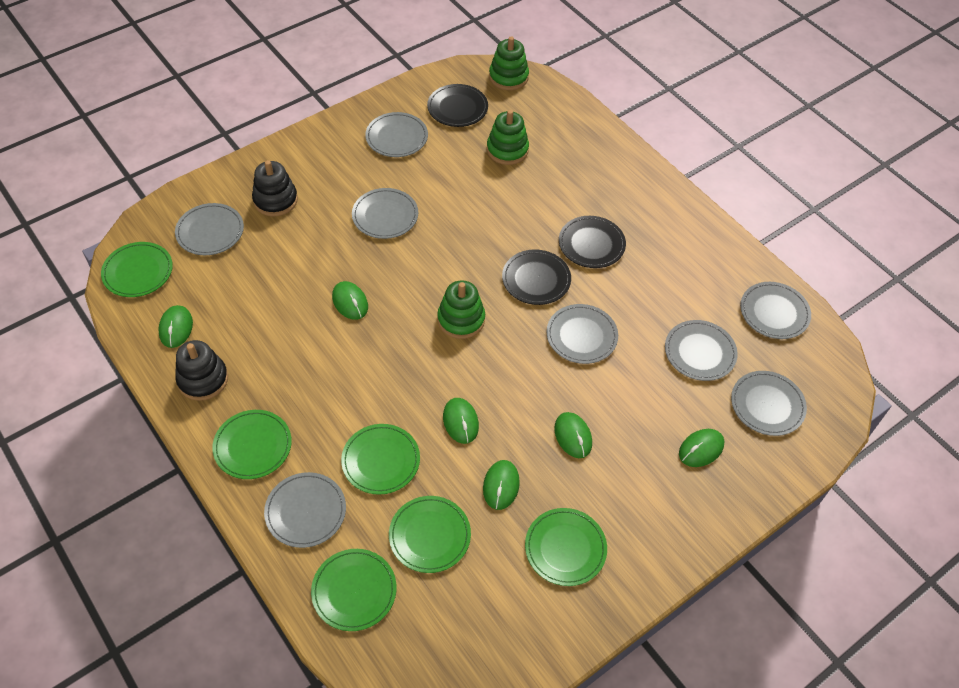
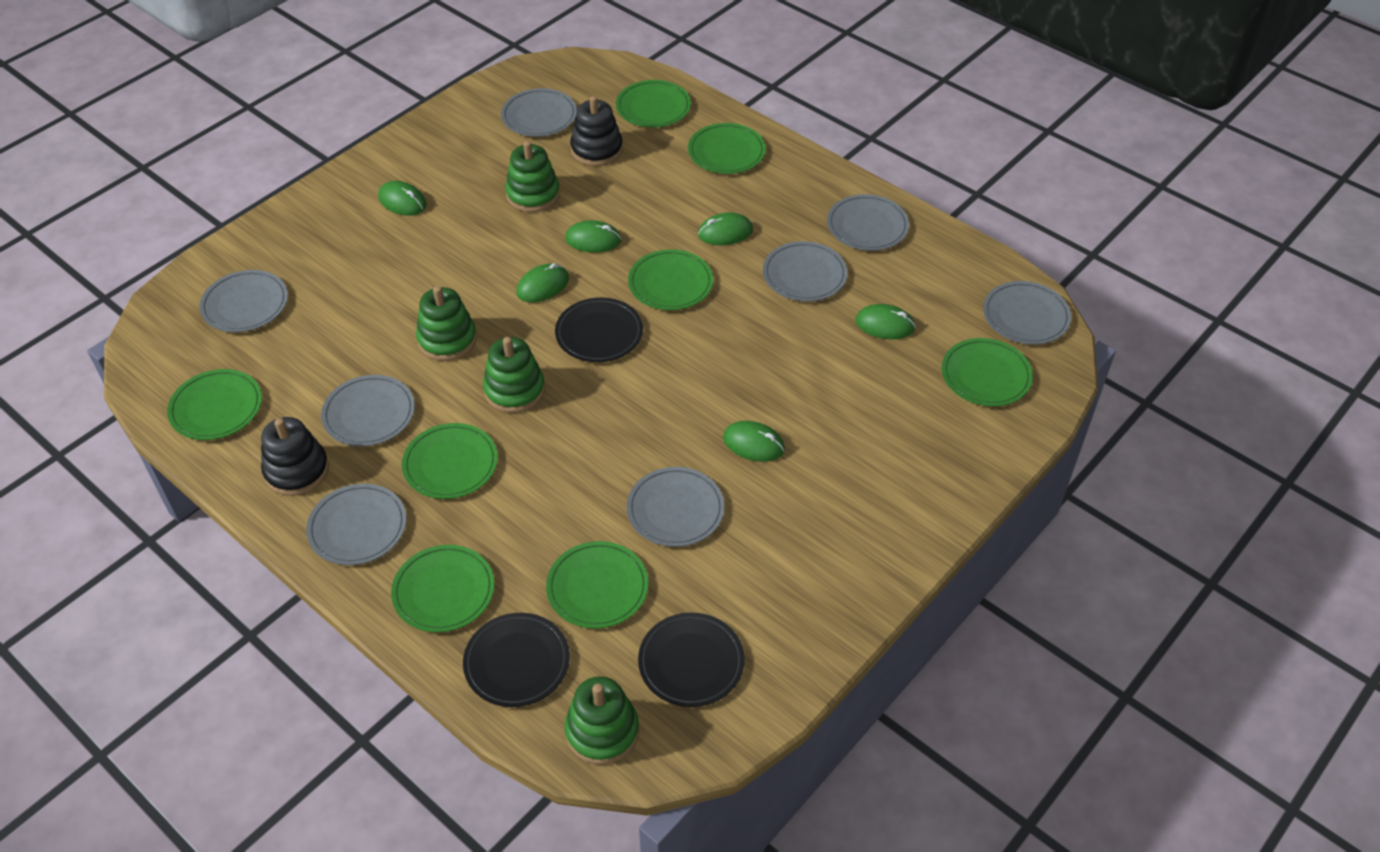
green plate: 6 -> 8
green stacking toy: 3 -> 4

